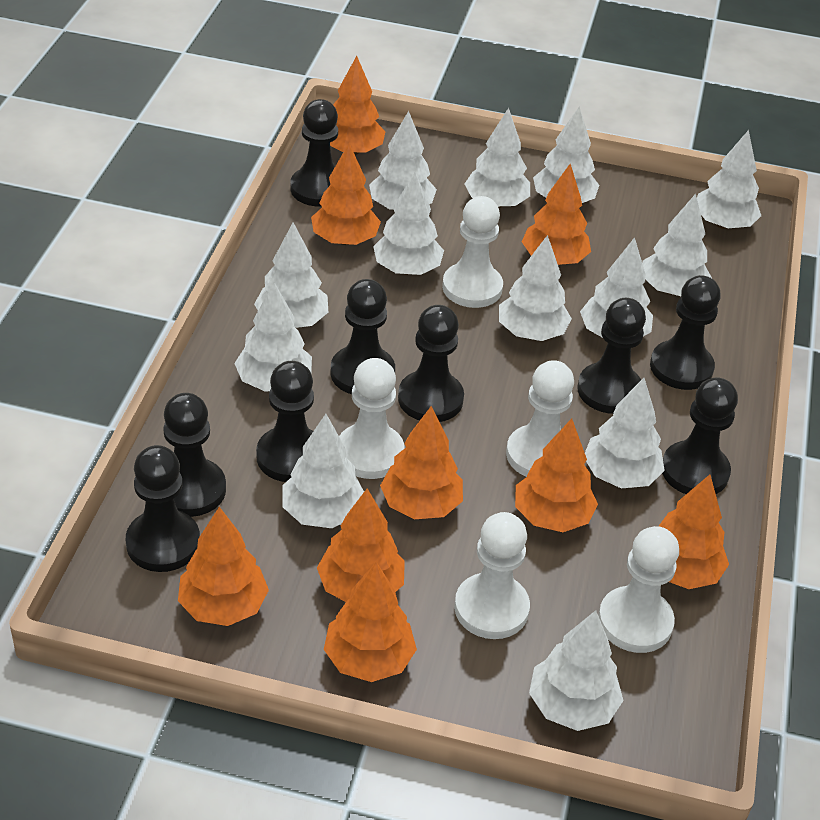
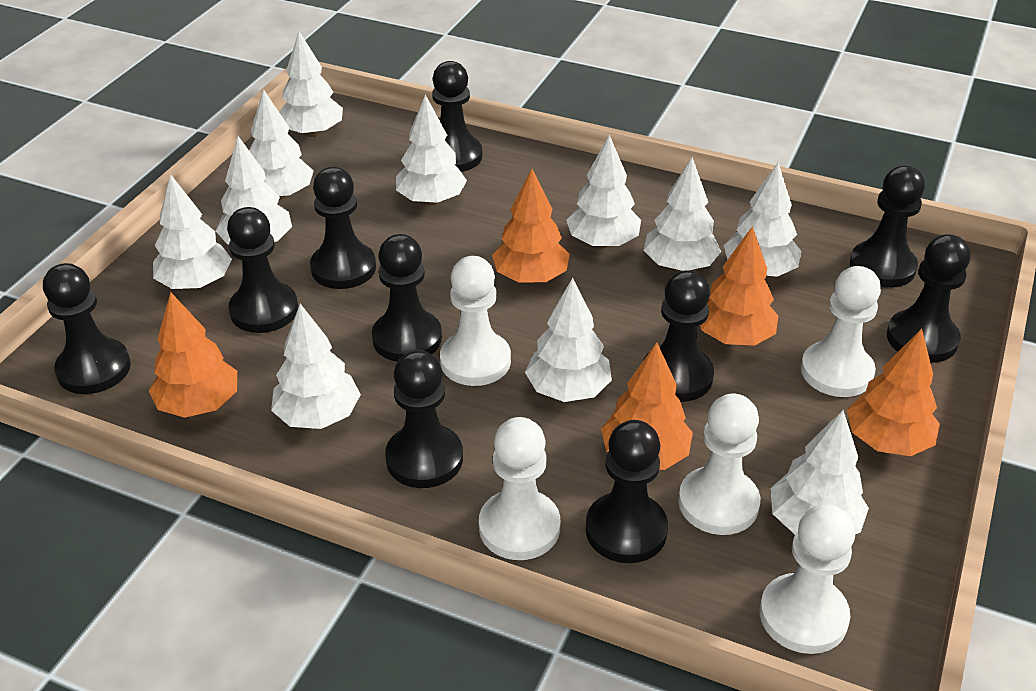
black pawn: 9 -> 10
orange tree: 9 -> 5
white tree: 13 -> 11

